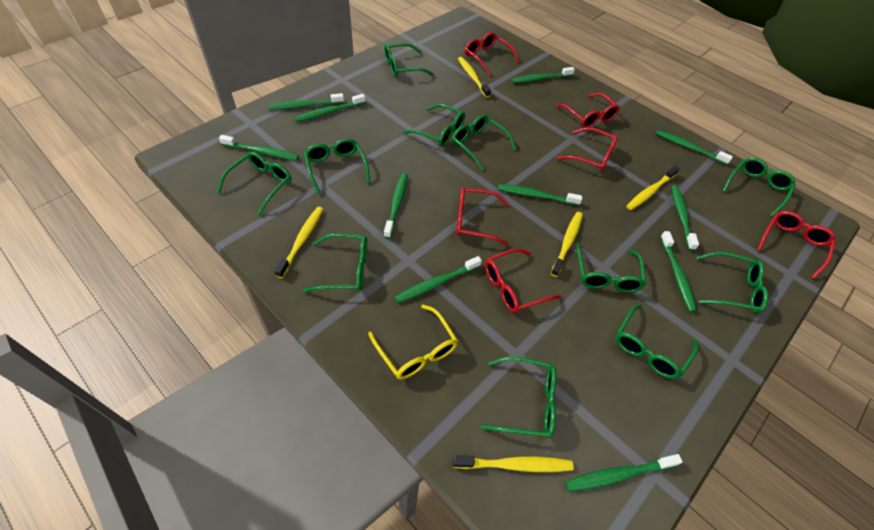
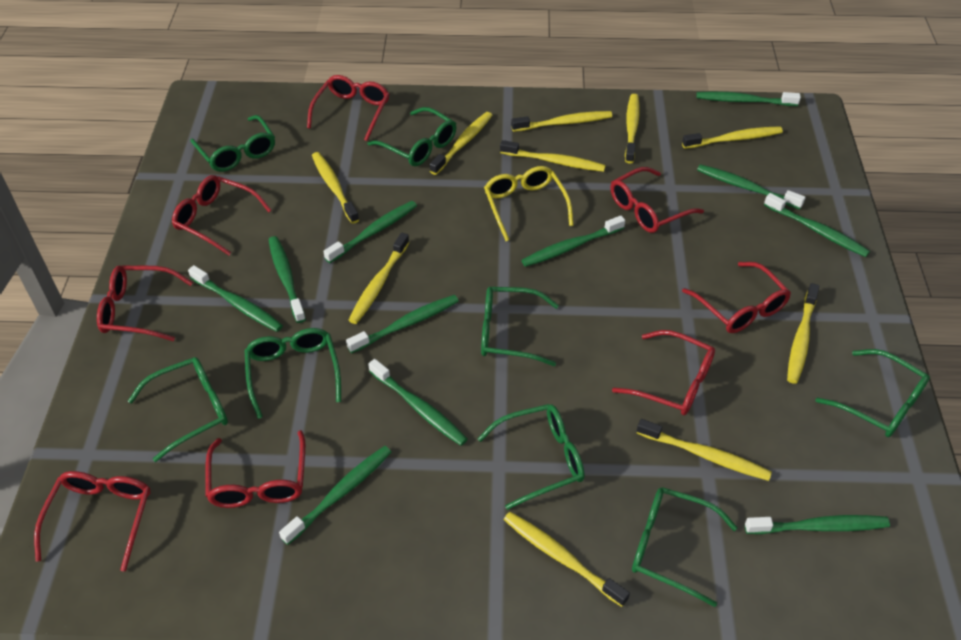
green glasses: 11 -> 8
red glasses: 6 -> 8
yellow toothbrush: 5 -> 10

